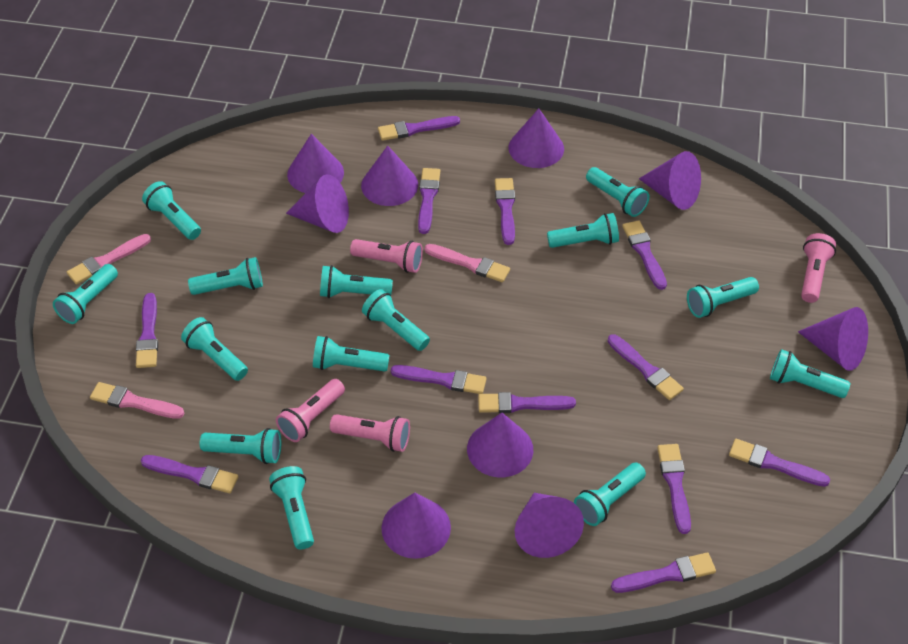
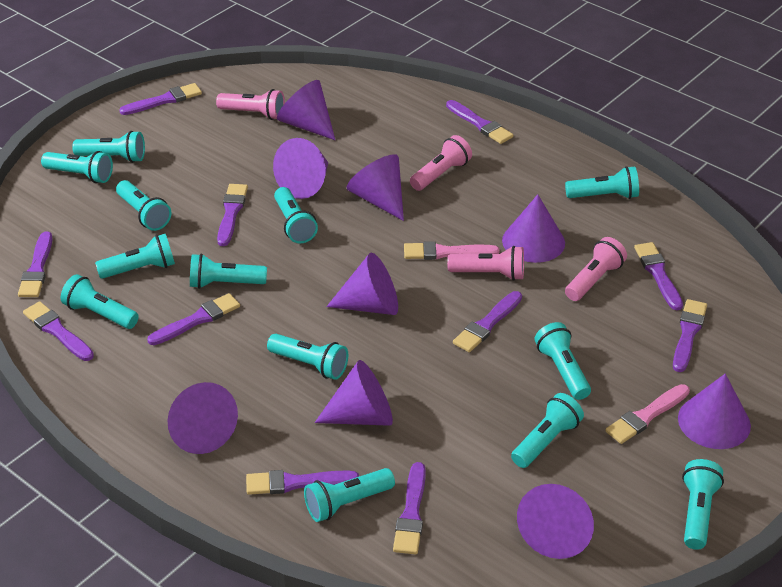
pink brush: 3 -> 2
purple brush: 12 -> 11
turquoise flashlight: 14 -> 13

